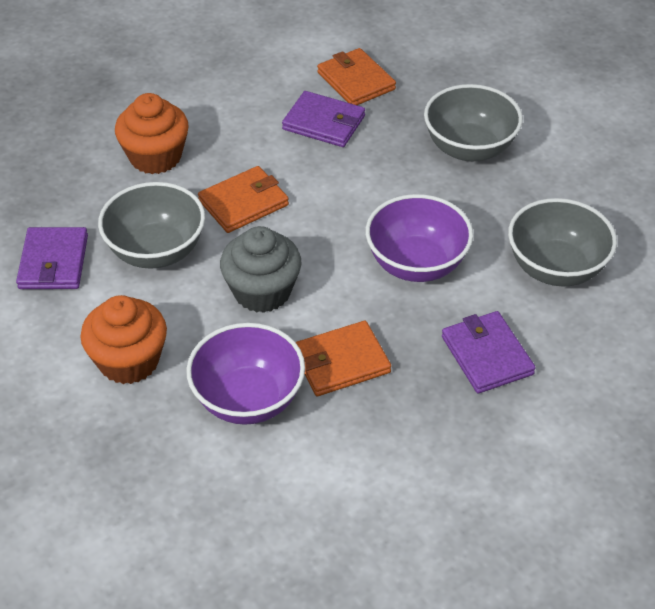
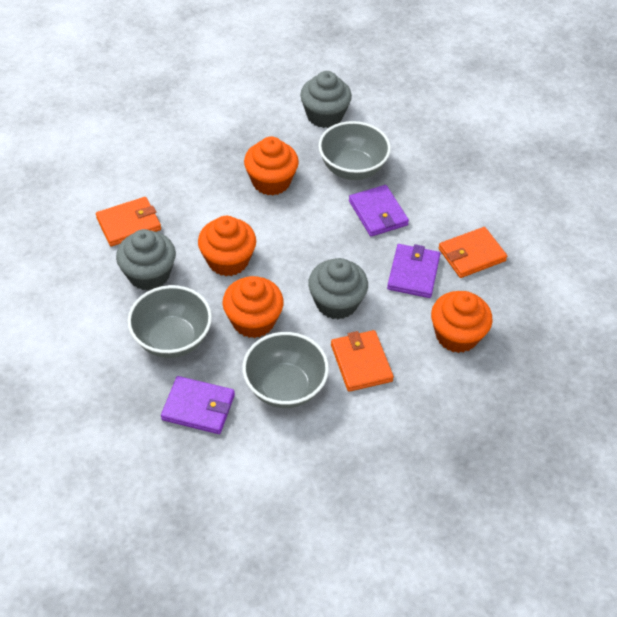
grey cupcake: 1 -> 3
orange cupcake: 2 -> 4
purple bowl: 2 -> 0

